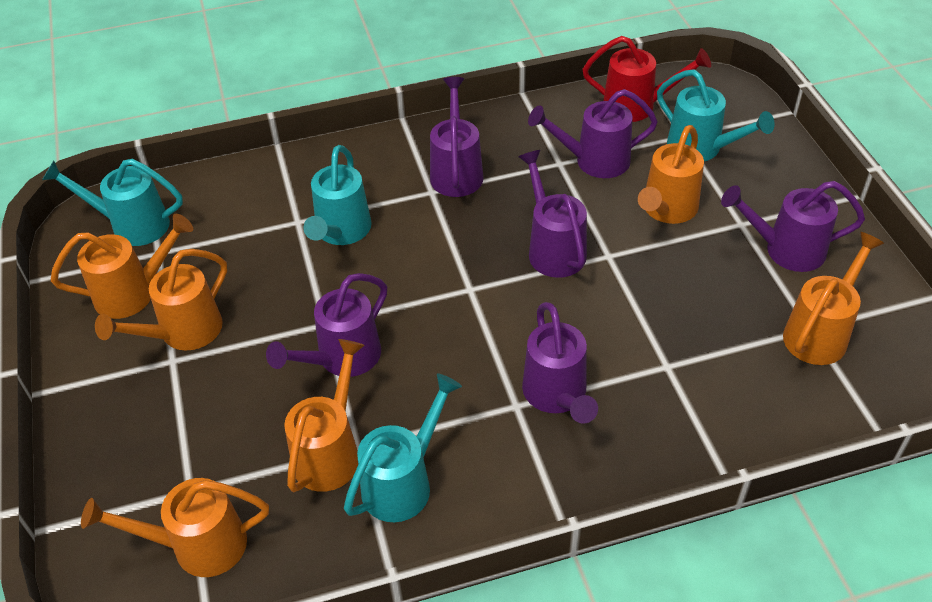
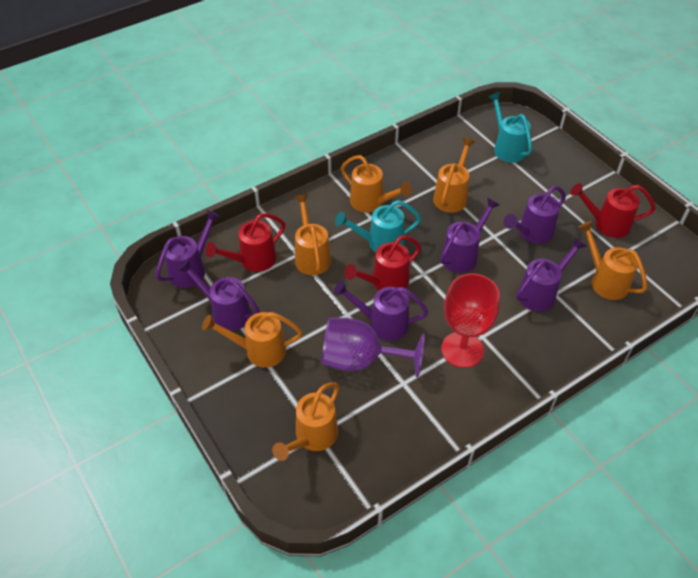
purple goblet: 0 -> 1
red goblet: 0 -> 1
red watering can: 1 -> 3
turquoise watering can: 4 -> 2

